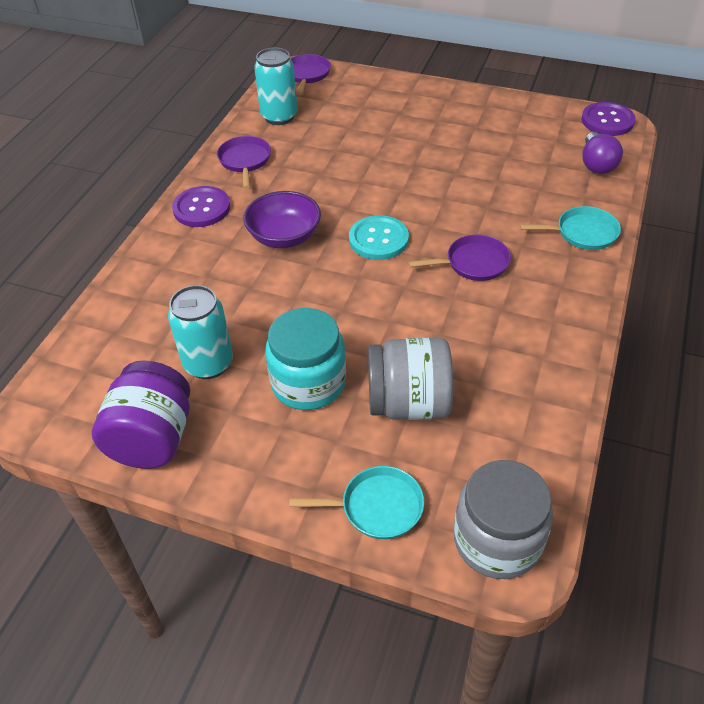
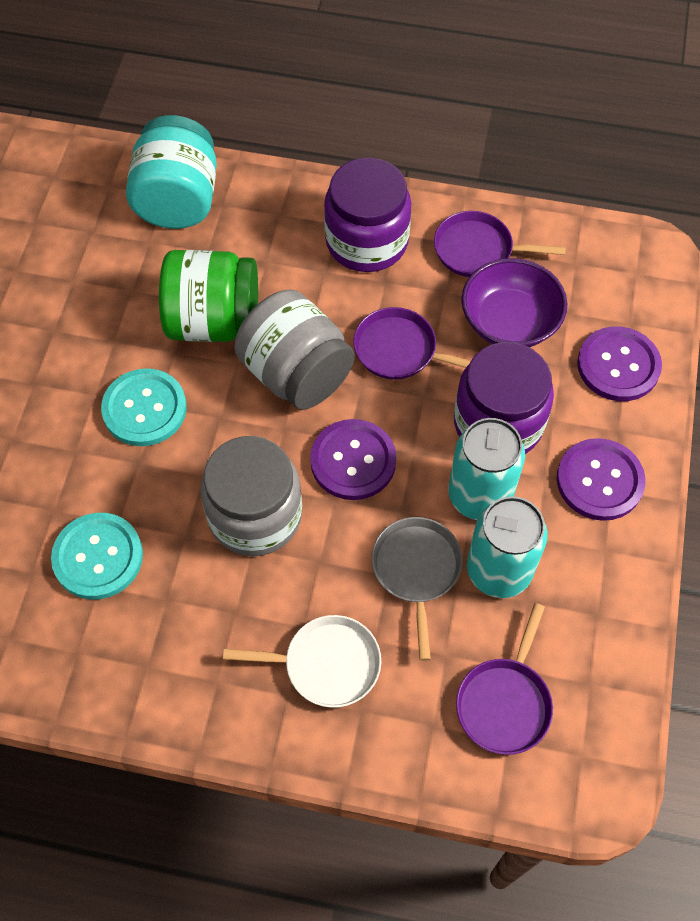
green jar: 0 -> 1
grey pan: 0 -> 1
purple button: 2 -> 3
purple jar: 1 -> 2
purple light bulb: 1 -> 0
turquoise button: 1 -> 2
turquoise pan: 2 -> 0
white pan: 0 -> 1

